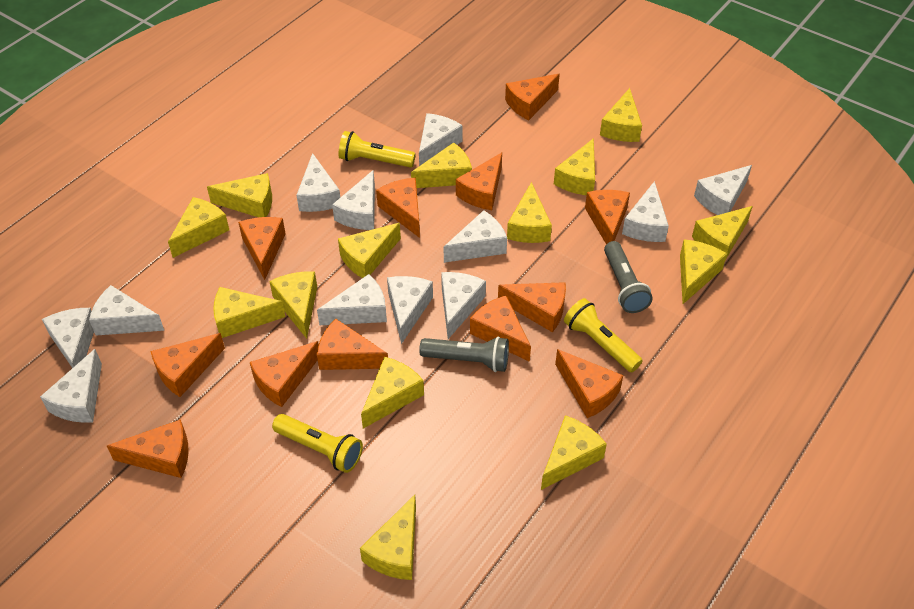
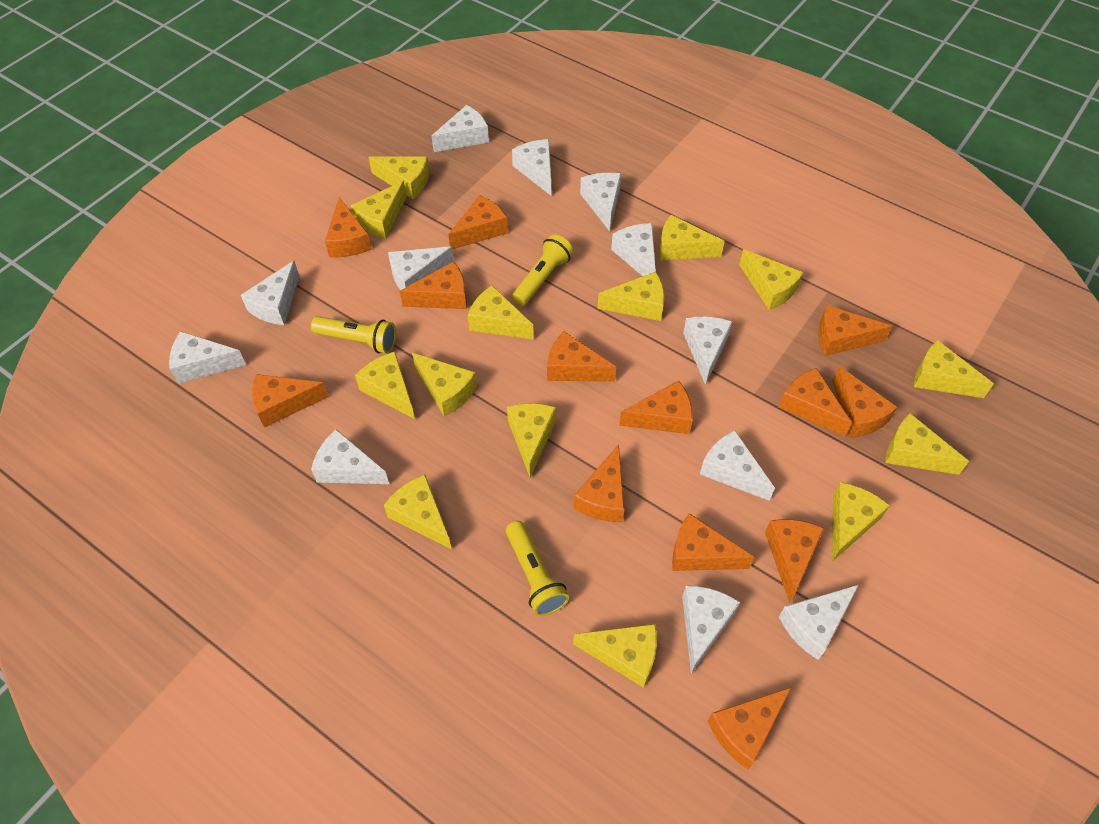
grey flashlight: 2 -> 0
orange cheese: 12 -> 13

